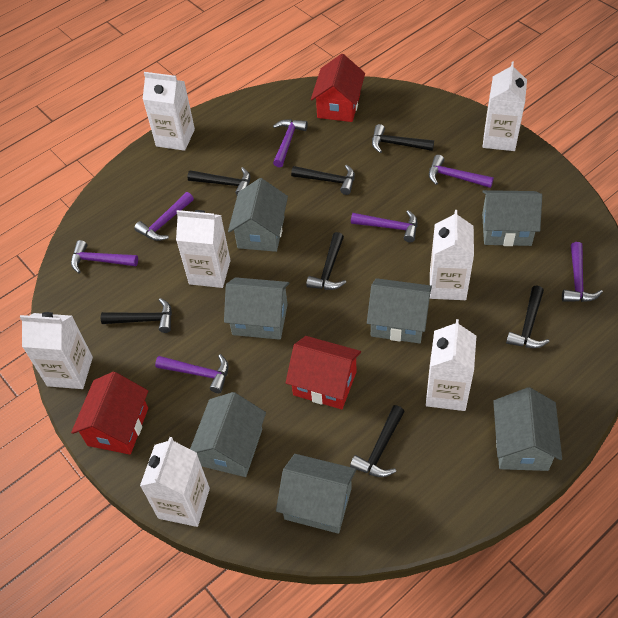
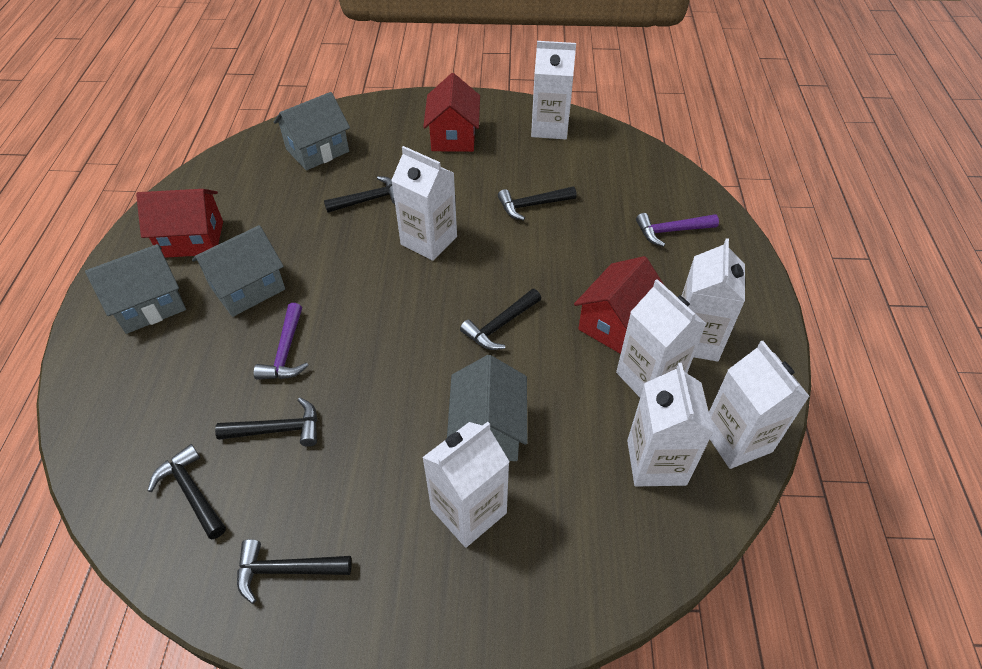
black hammer: 7 -> 6
grey house: 7 -> 4
purple hammer: 7 -> 2

